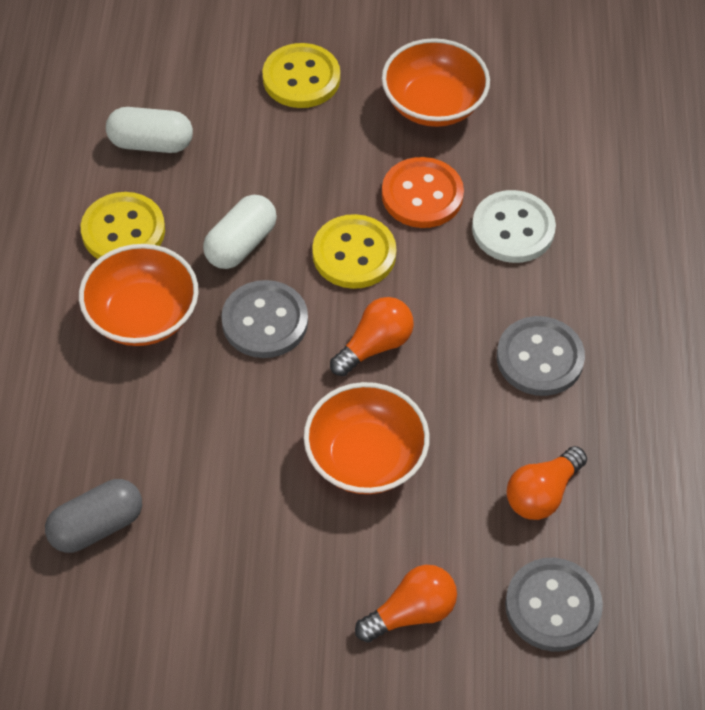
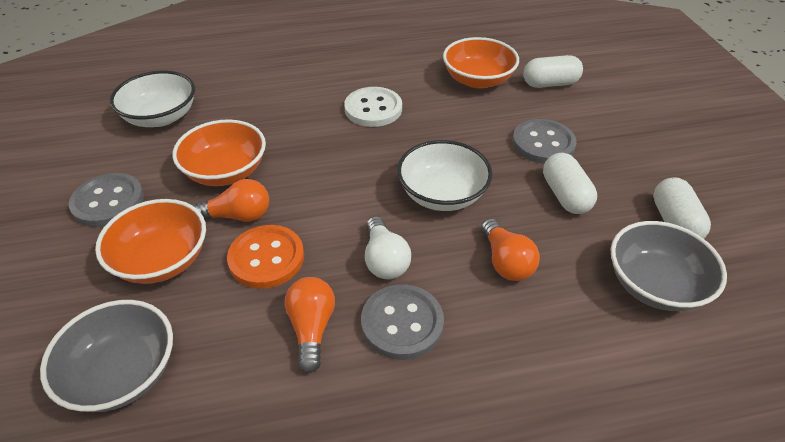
grey bowl: 0 -> 2
grey capsule: 1 -> 0
white bowl: 0 -> 2
white capsule: 2 -> 3
white light bulb: 0 -> 1
yellow button: 3 -> 0

